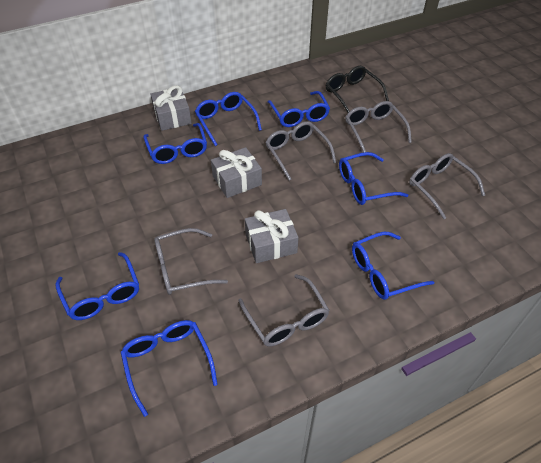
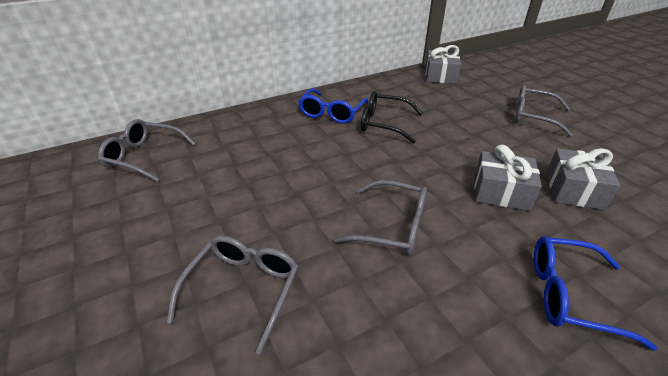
blue glasses: 7 -> 2
grey glasses: 5 -> 4

